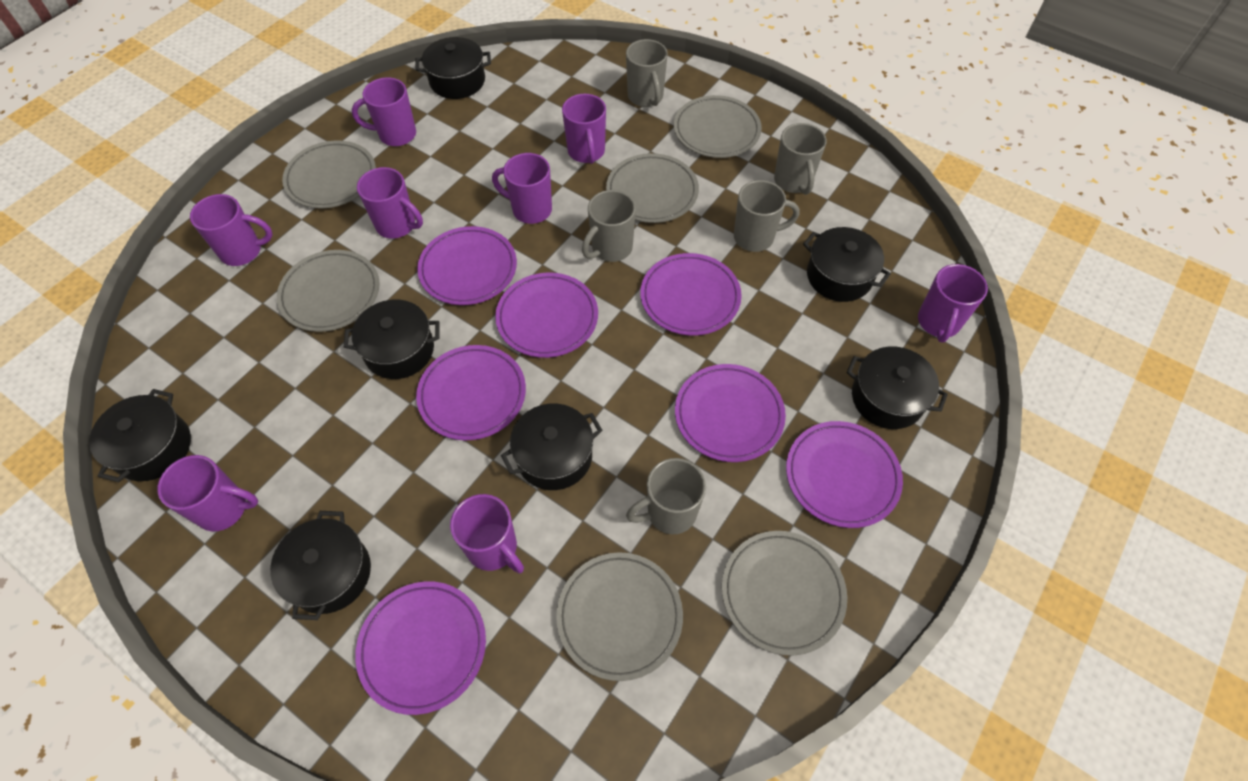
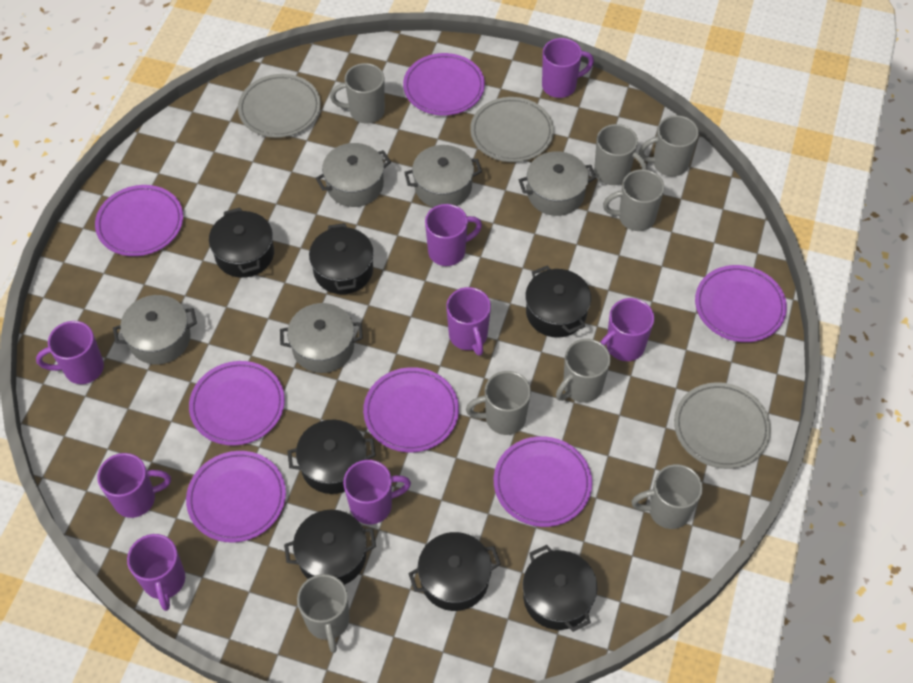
grey mug: 5 -> 8
grey plate: 6 -> 3
grey pot: 0 -> 5

